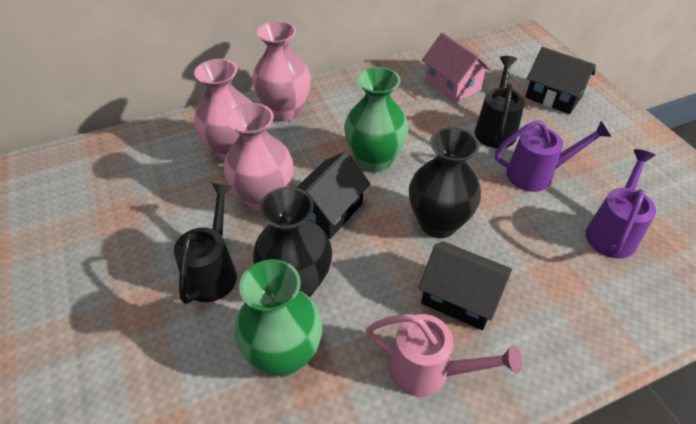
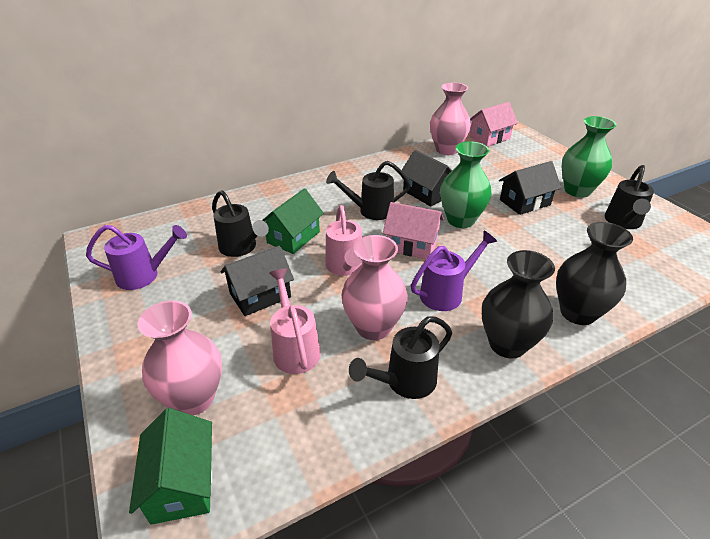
black watering can: 2 -> 4
green house: 0 -> 2
pink house: 1 -> 2
pink watering can: 1 -> 2

